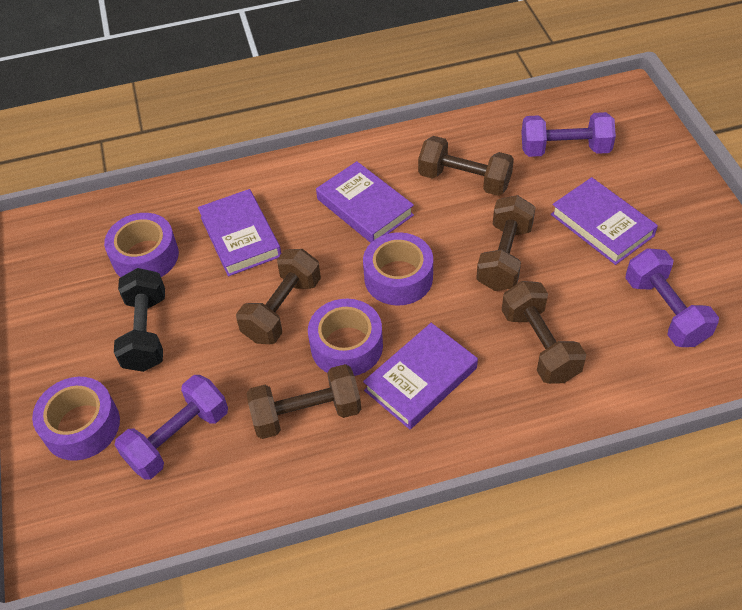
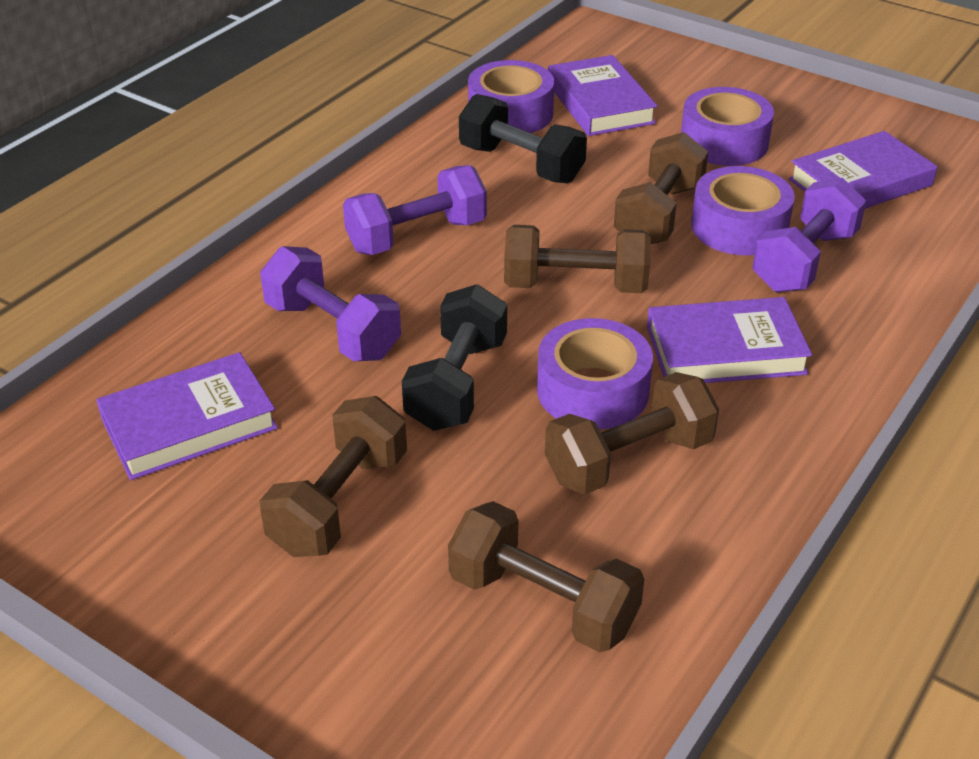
black dumbbell: 1 -> 2

